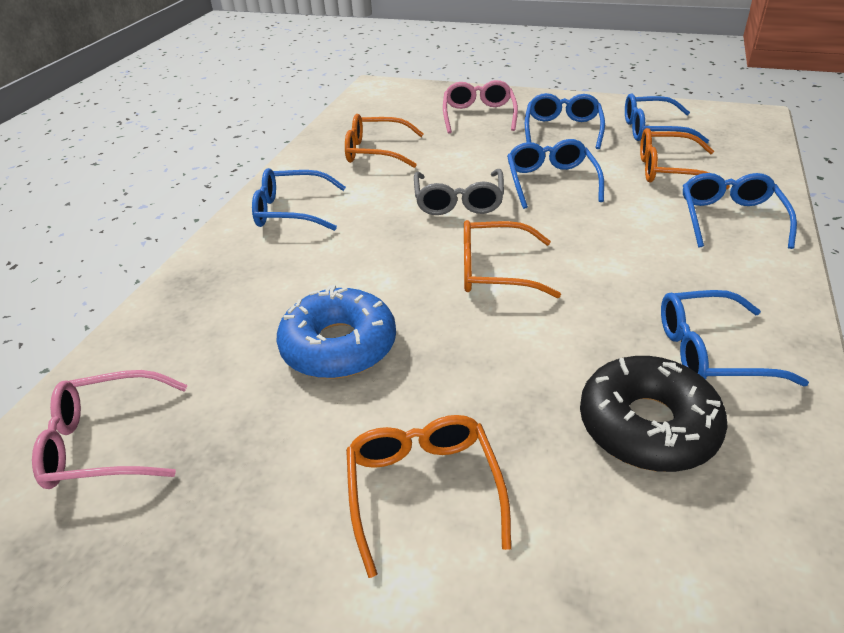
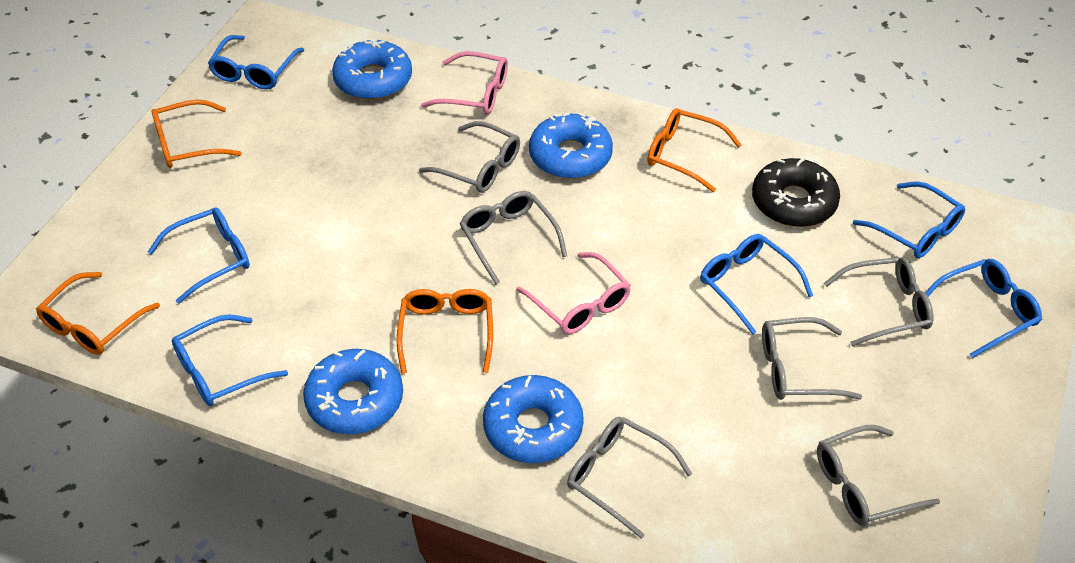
blue donut: 1 -> 4
grey glasses: 1 -> 6

